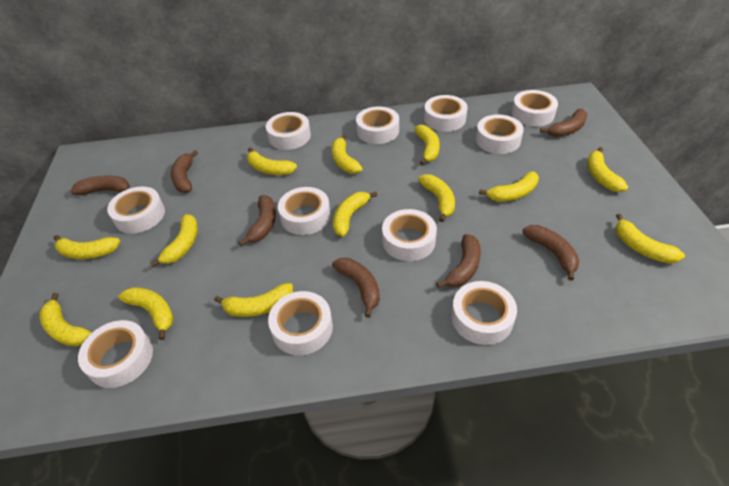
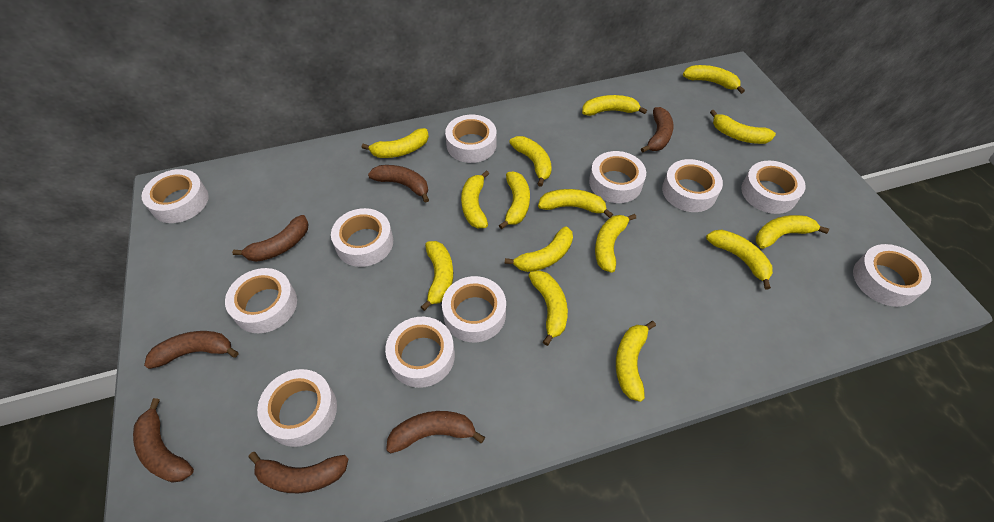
yellow banana: 13 -> 15

